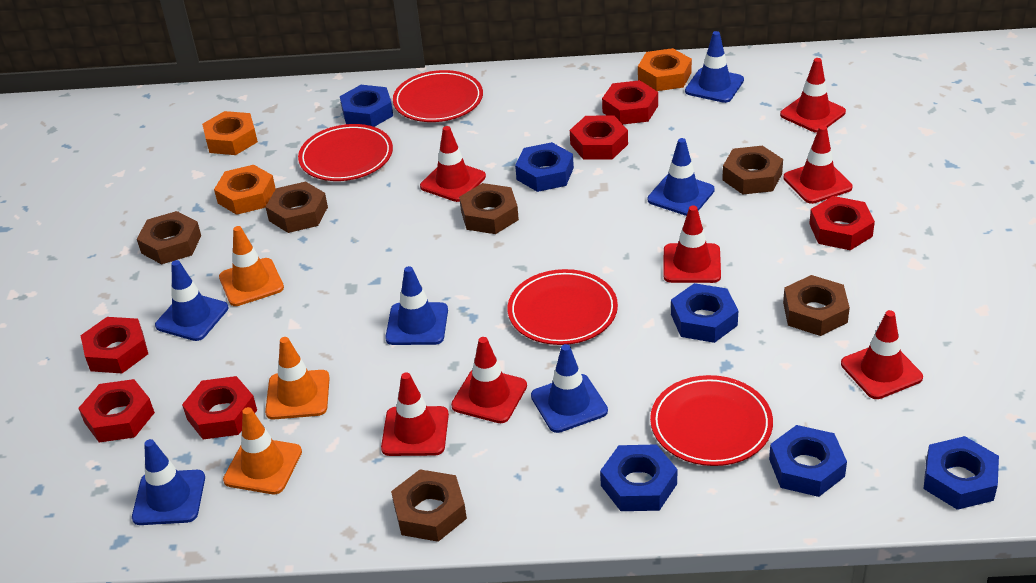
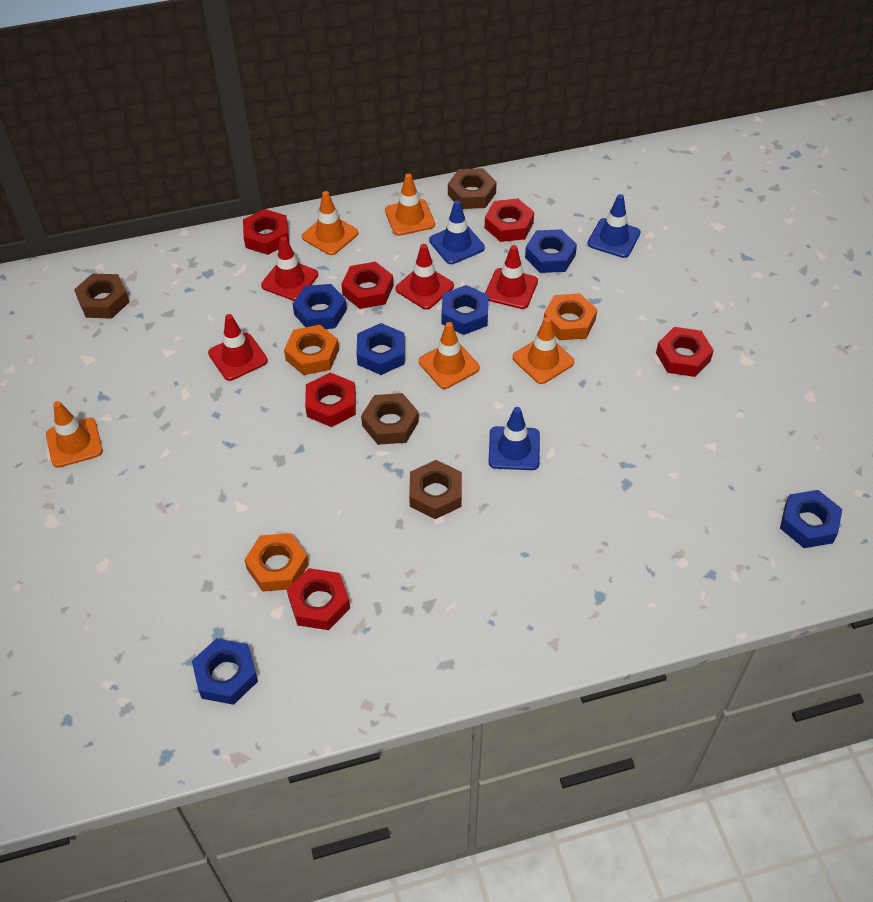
blue traffic cone: 6 -> 3
brown nut: 6 -> 4
orange traffic cone: 3 -> 5
red plate: 4 -> 0
red traffic cone: 7 -> 4

